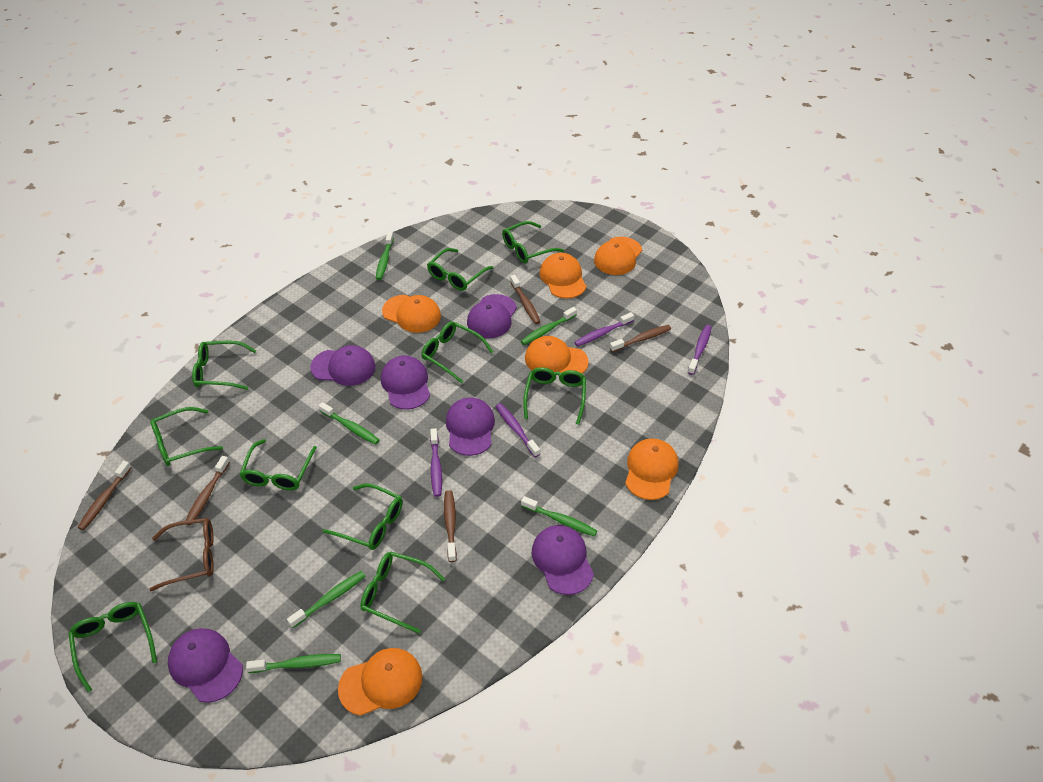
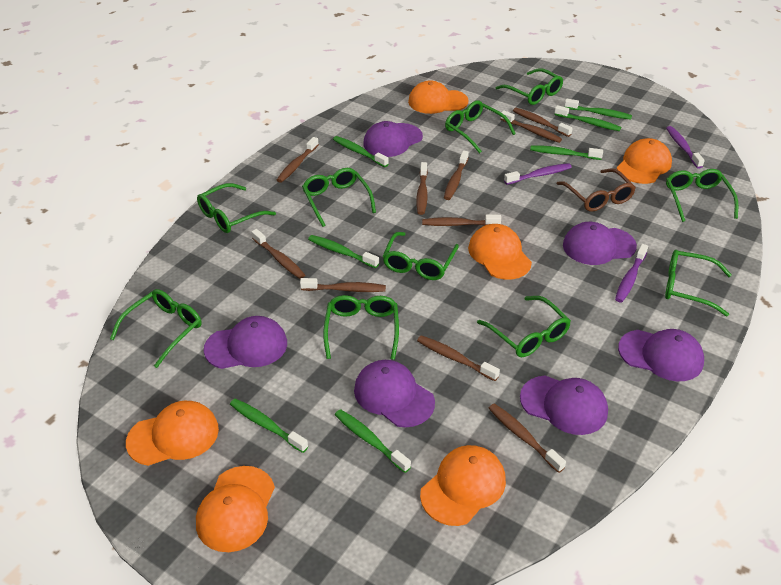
brown toothbrush: 5 -> 10
green toothbrush: 6 -> 7
purple toothbrush: 4 -> 3

